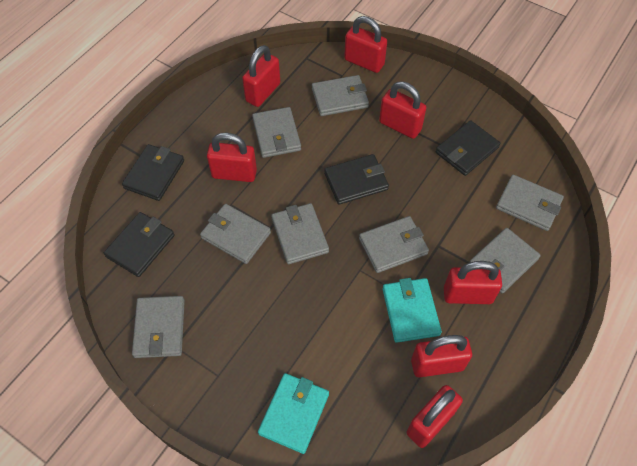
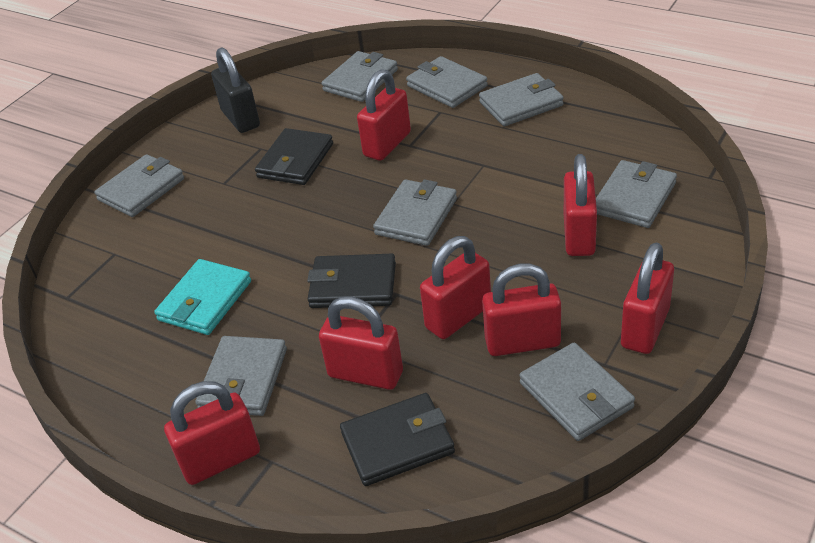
black padlock: 0 -> 1
black wallet: 4 -> 3
turquoise wallet: 2 -> 1

